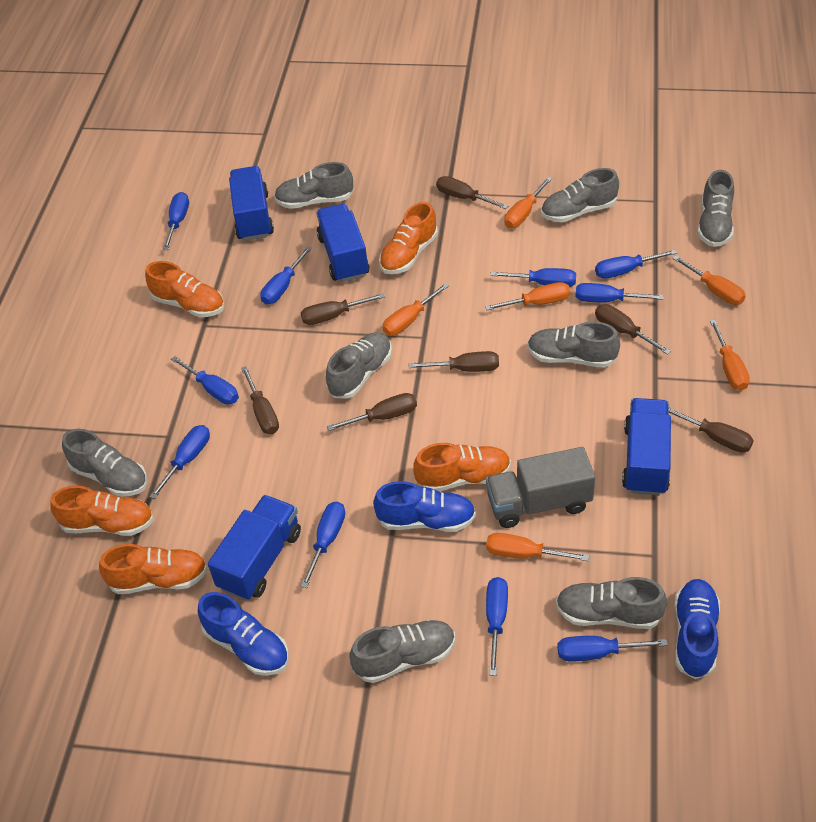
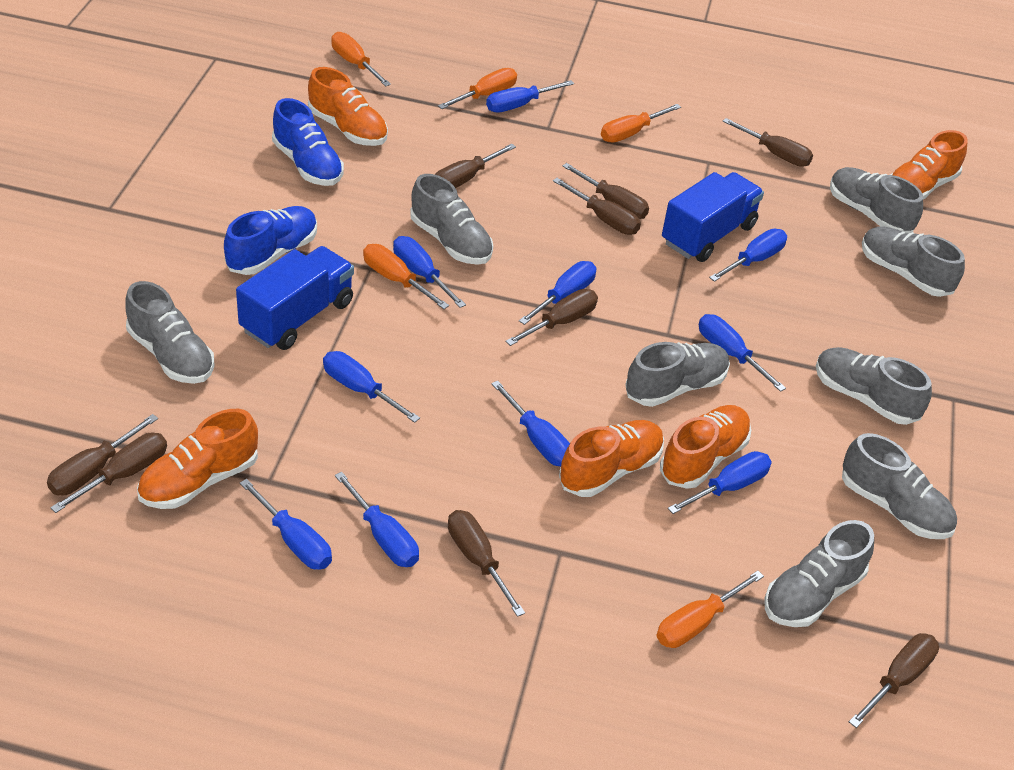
blue shoe: 3 -> 2
blue truck: 4 -> 2
brown screwdriver: 7 -> 9
grey truck: 1 -> 0
orange screwdriver: 6 -> 5

